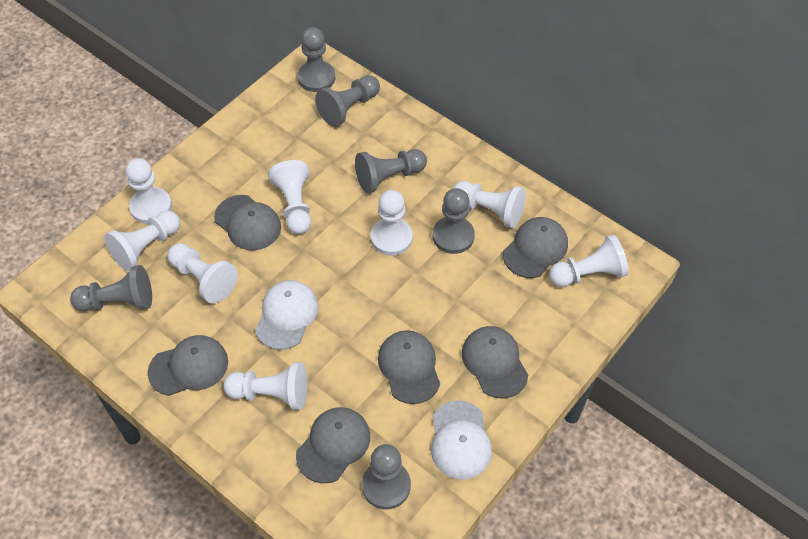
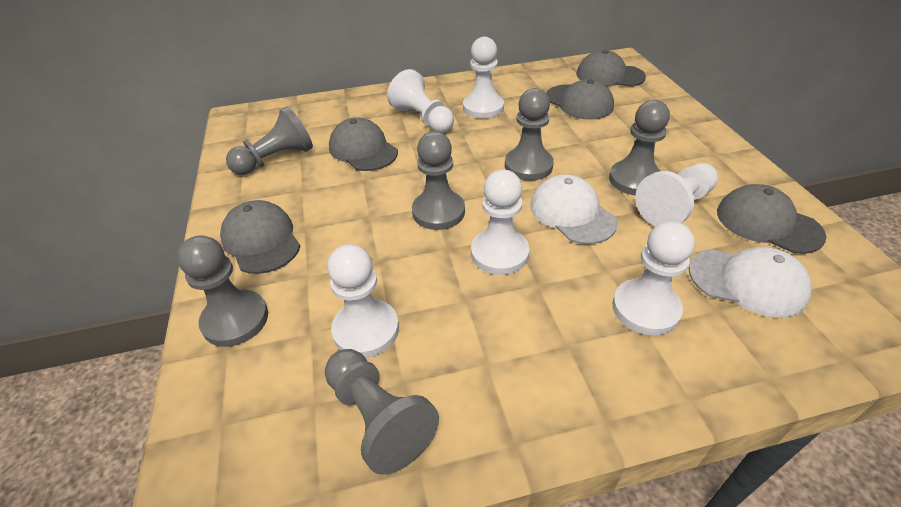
grey cap: 6 -> 5
white pawn: 8 -> 6

